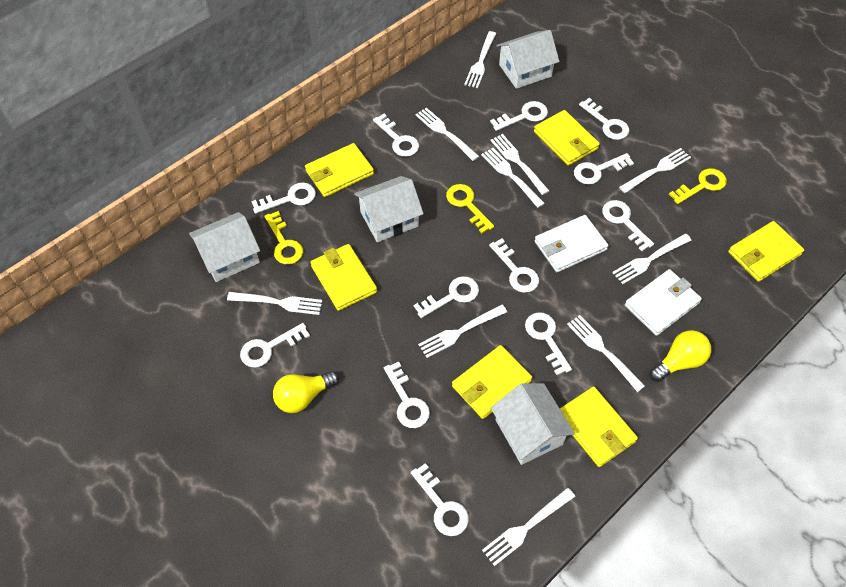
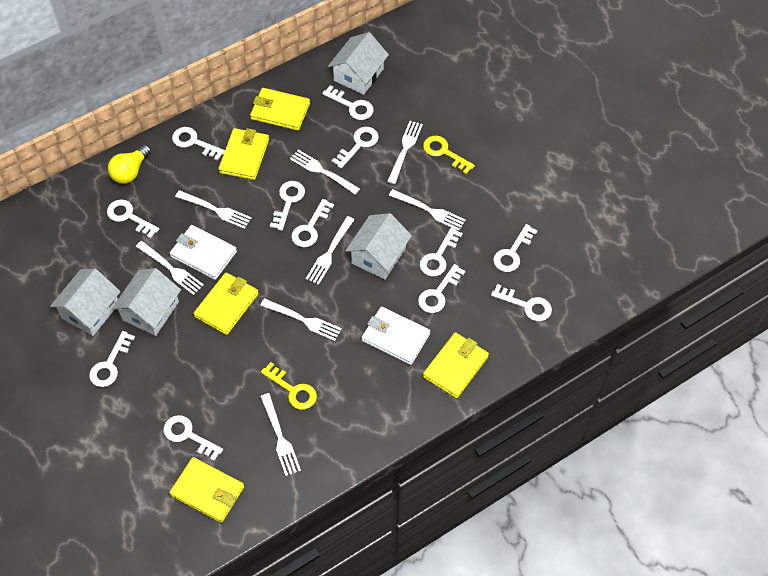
white fork: 10 -> 8
yellow key: 3 -> 2
yellow light bulb: 2 -> 1
yellow wallet: 6 -> 5

